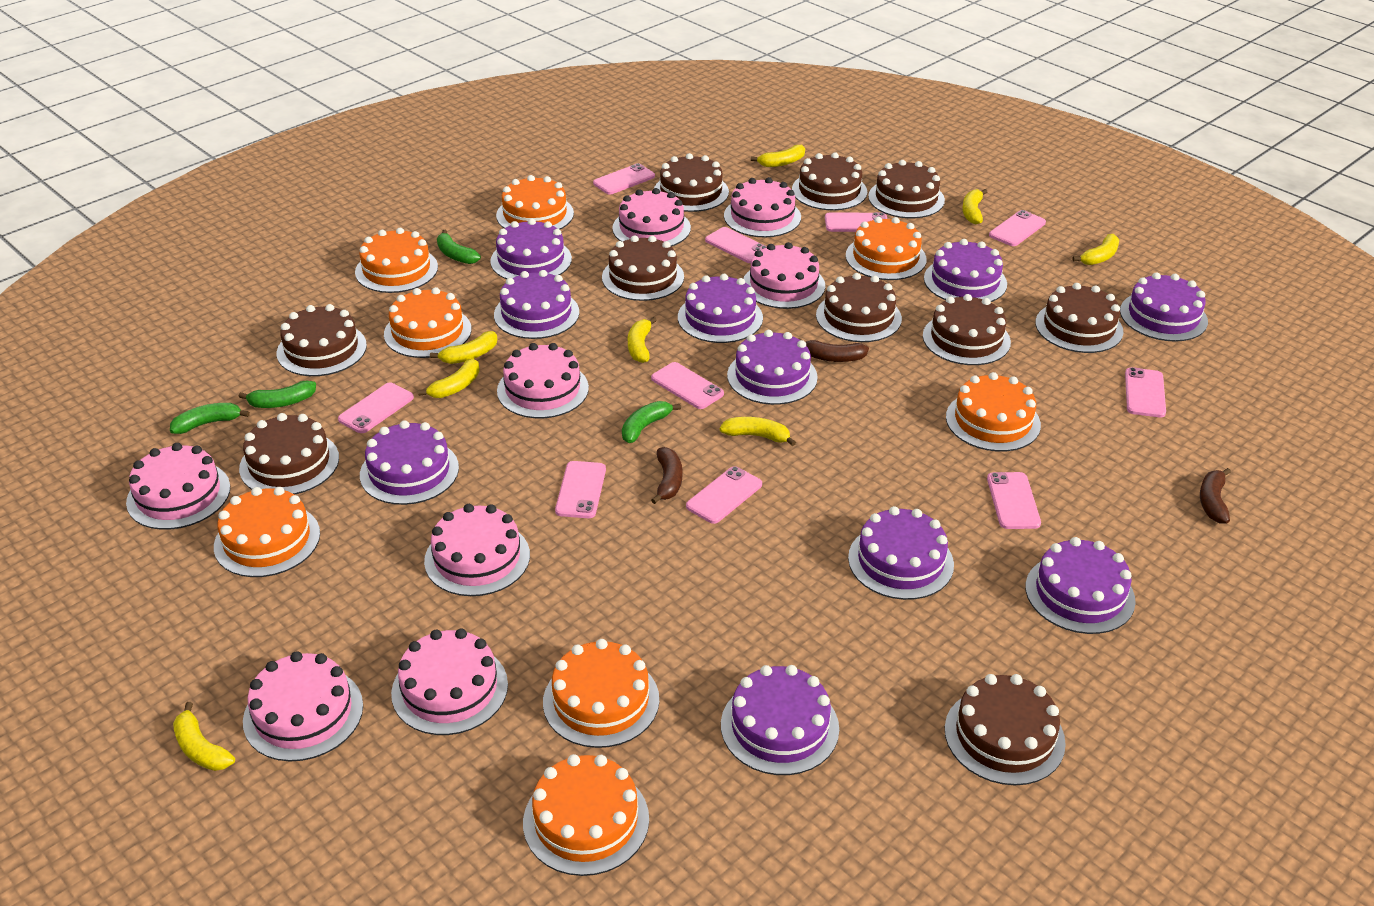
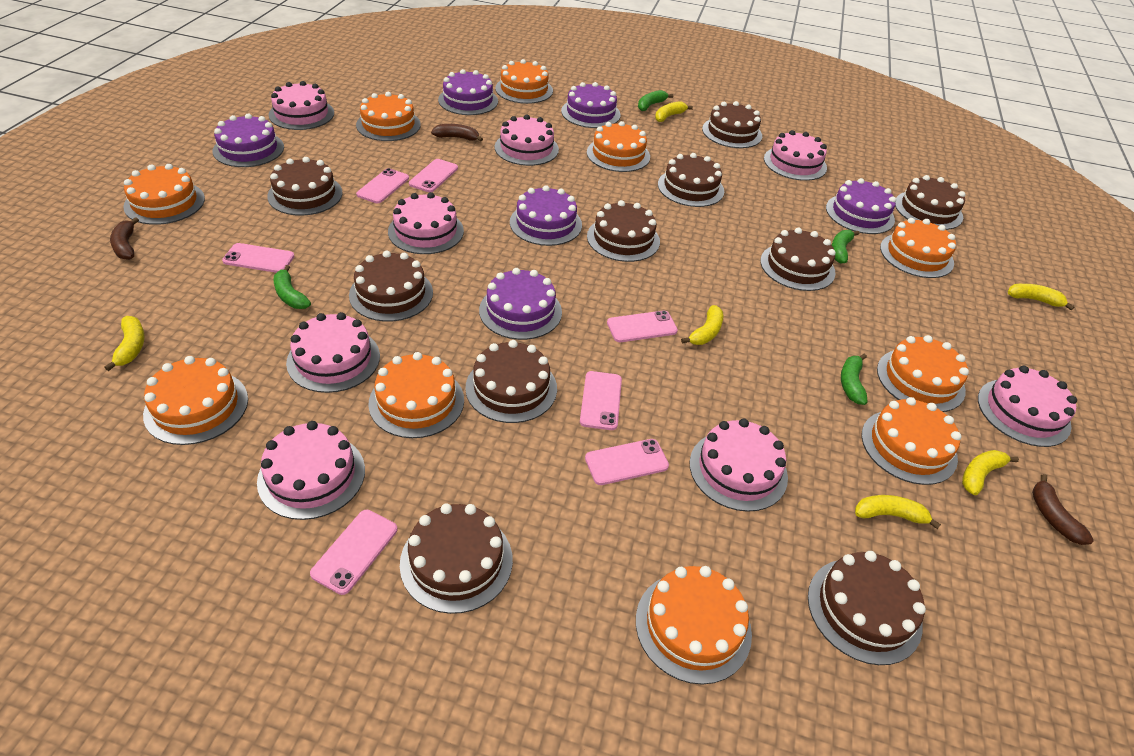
orange cake: 8 -> 10
pink phone: 10 -> 7
purple cake: 10 -> 6
yellow banana: 8 -> 6

